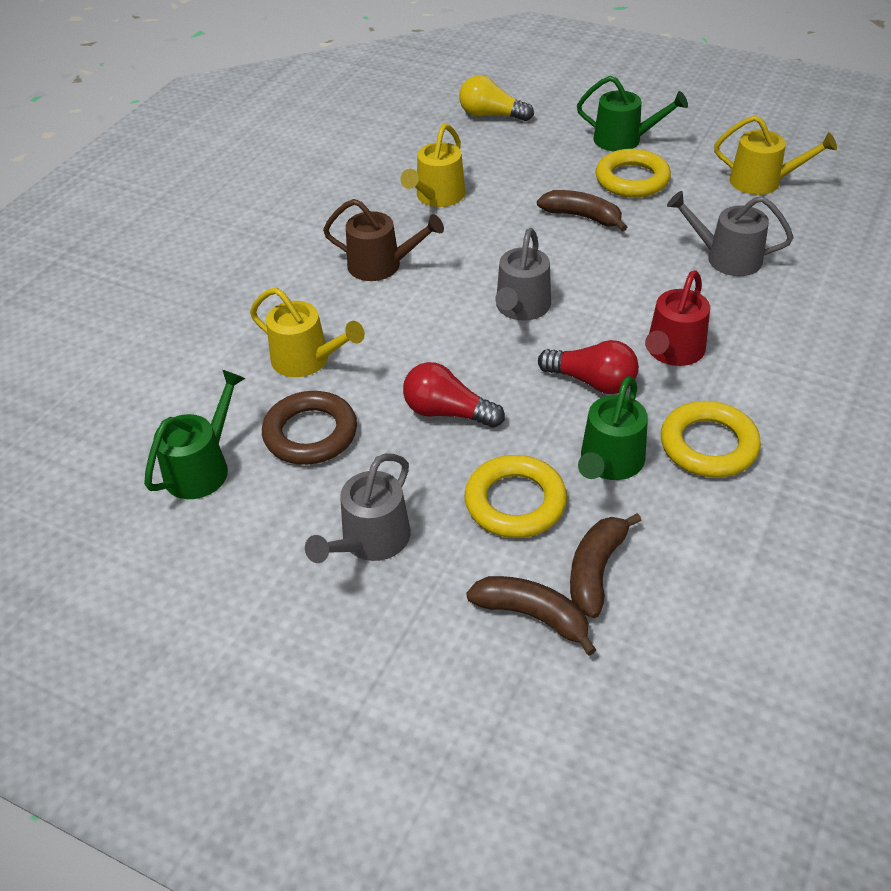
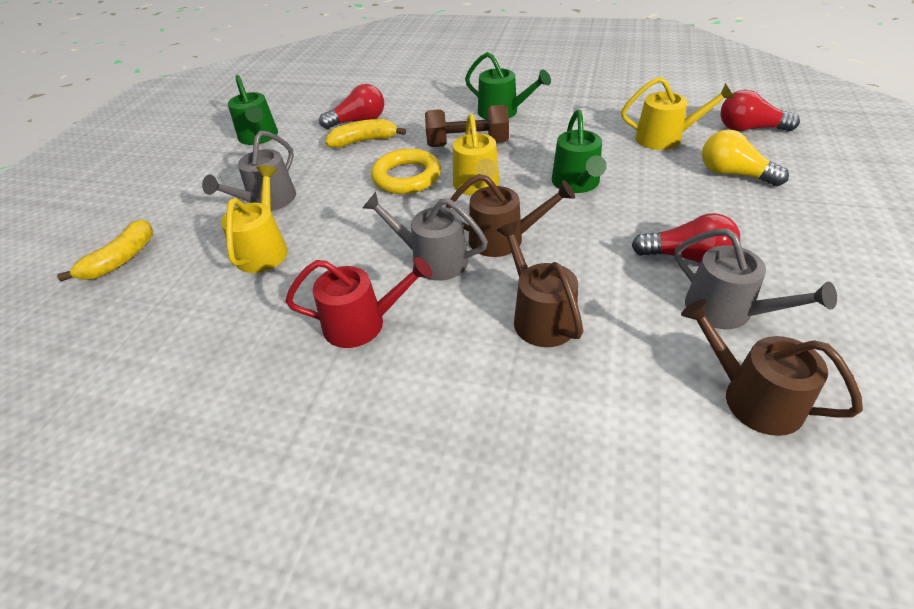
brown banana: 3 -> 0
brown dumbbell: 0 -> 1
brown ring: 1 -> 0
brown watering can: 1 -> 3
red light bulb: 2 -> 3
yellow banana: 0 -> 2
yellow ring: 3 -> 1

